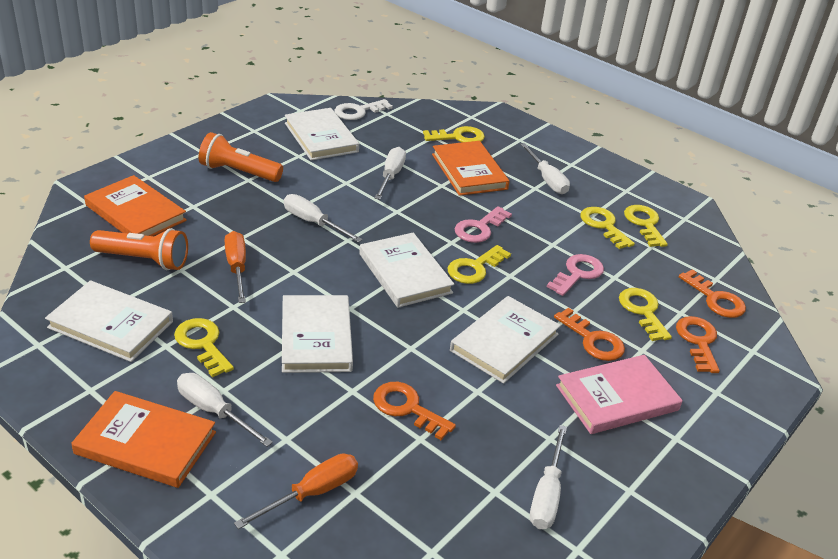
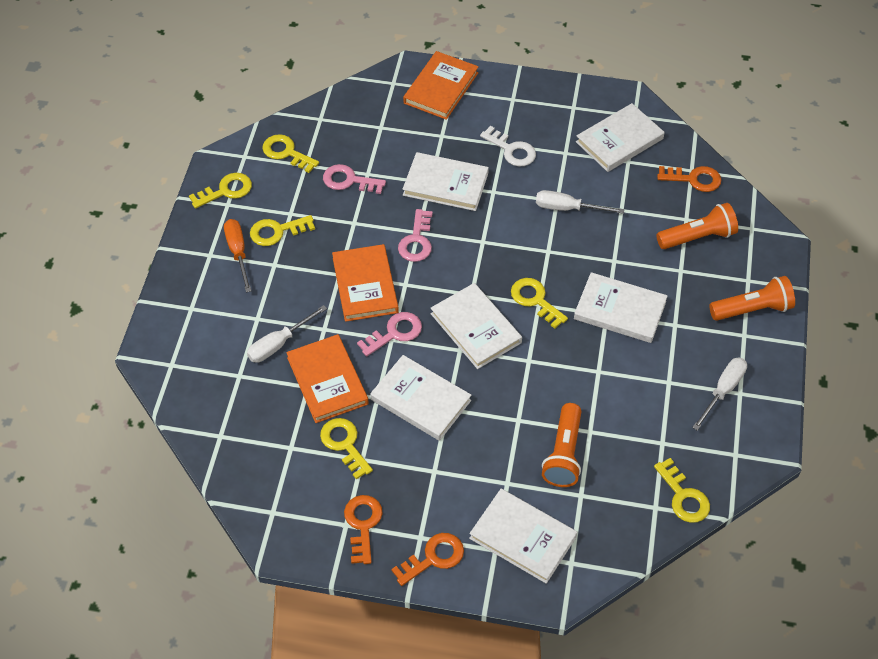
orange flashlight: 2 -> 3
orange key: 4 -> 3
orange screwdriver: 2 -> 1
pink book: 1 -> 0
pink key: 2 -> 3
white book: 5 -> 6
white screwdriver: 5 -> 3

